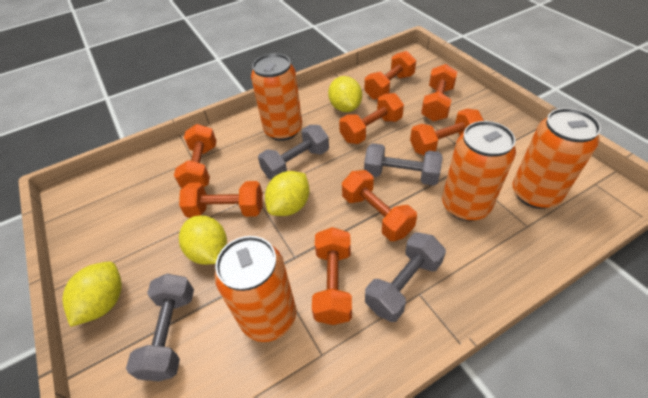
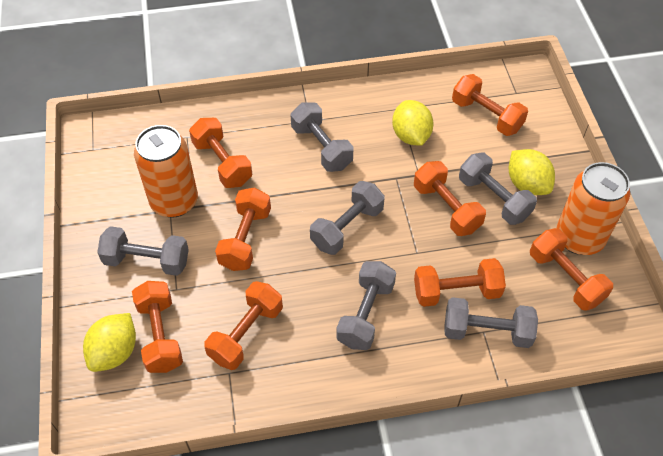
grey dumbbell: 4 -> 6
orange can: 4 -> 2
yellow lemon: 4 -> 3

